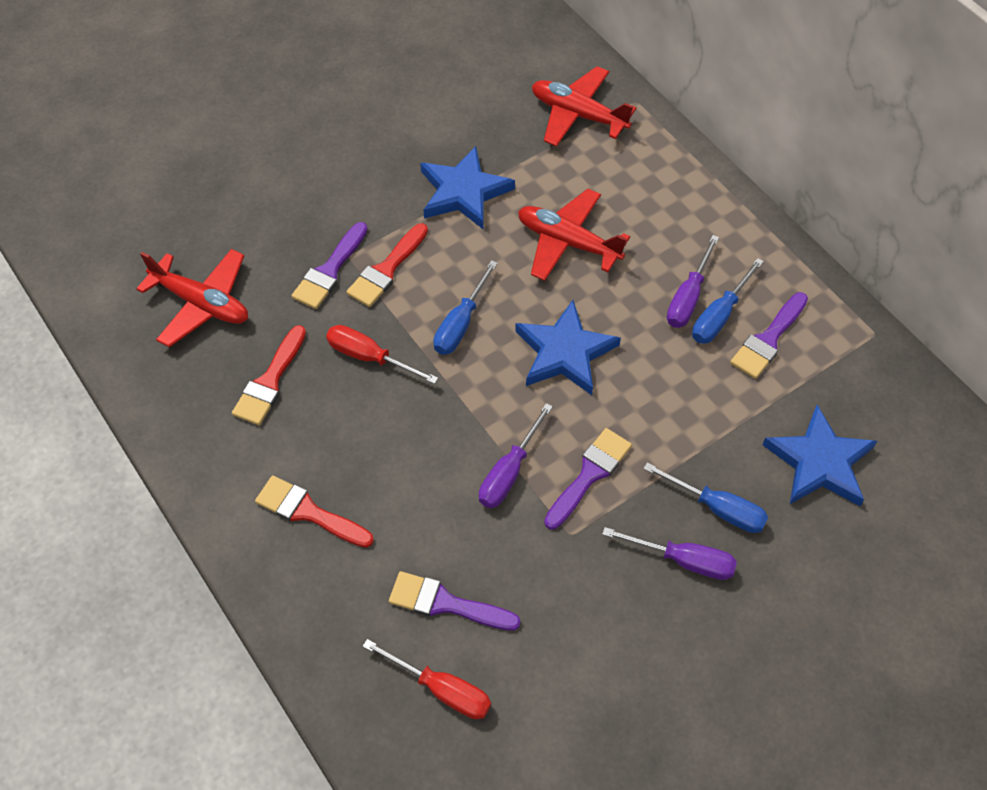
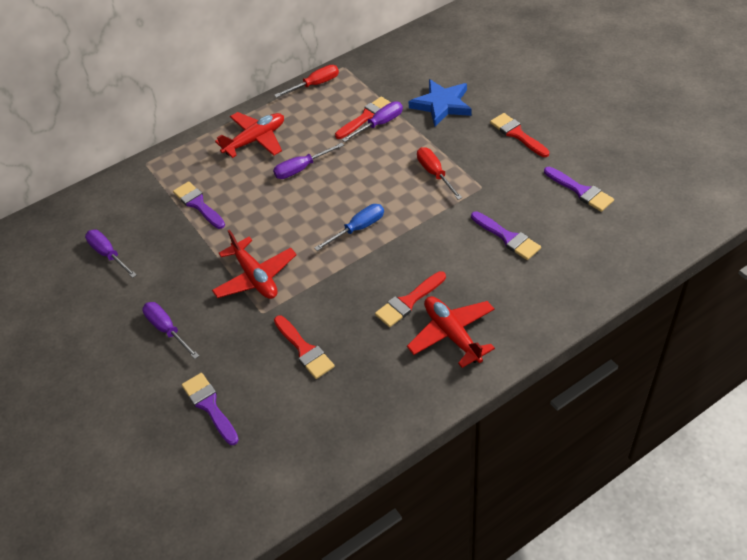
blue screwdriver: 3 -> 1
blue star: 3 -> 1
purple screwdriver: 3 -> 4
red brush: 3 -> 4

